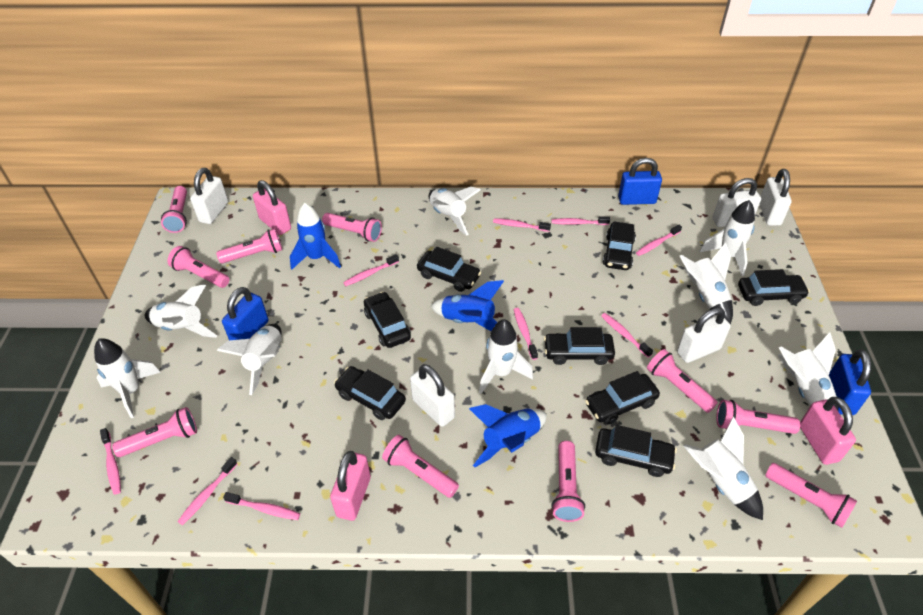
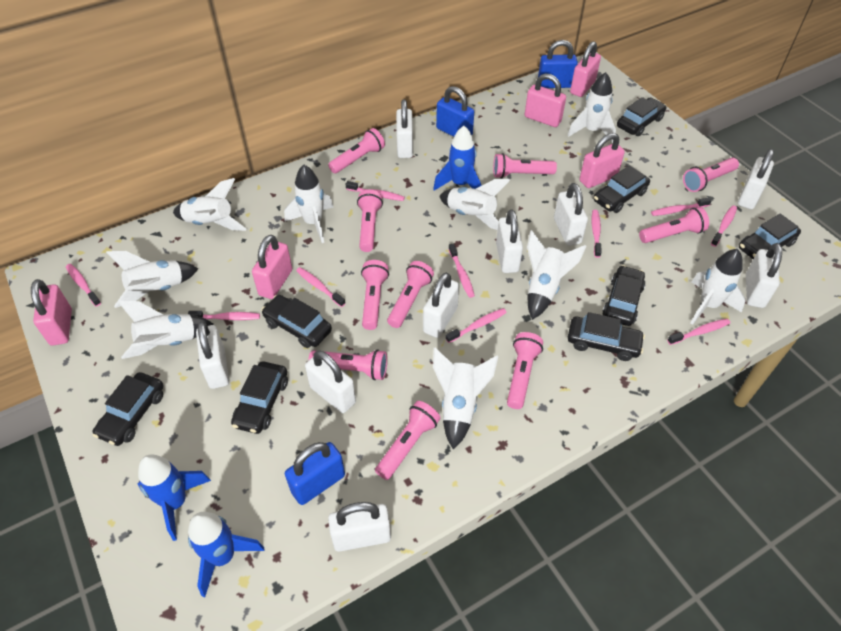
pink padlock: 3 -> 5
pink toothbrush: 9 -> 10
white padlock: 5 -> 9

